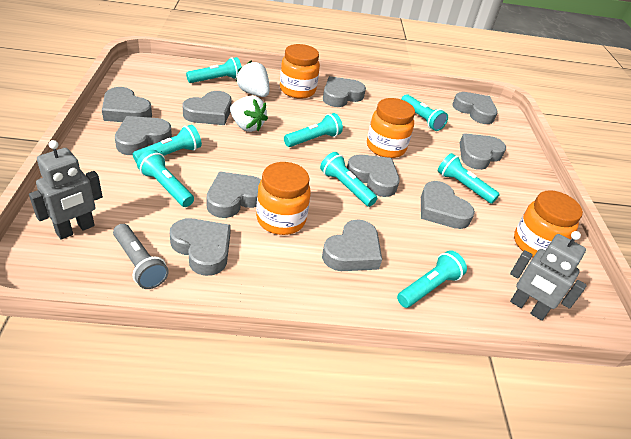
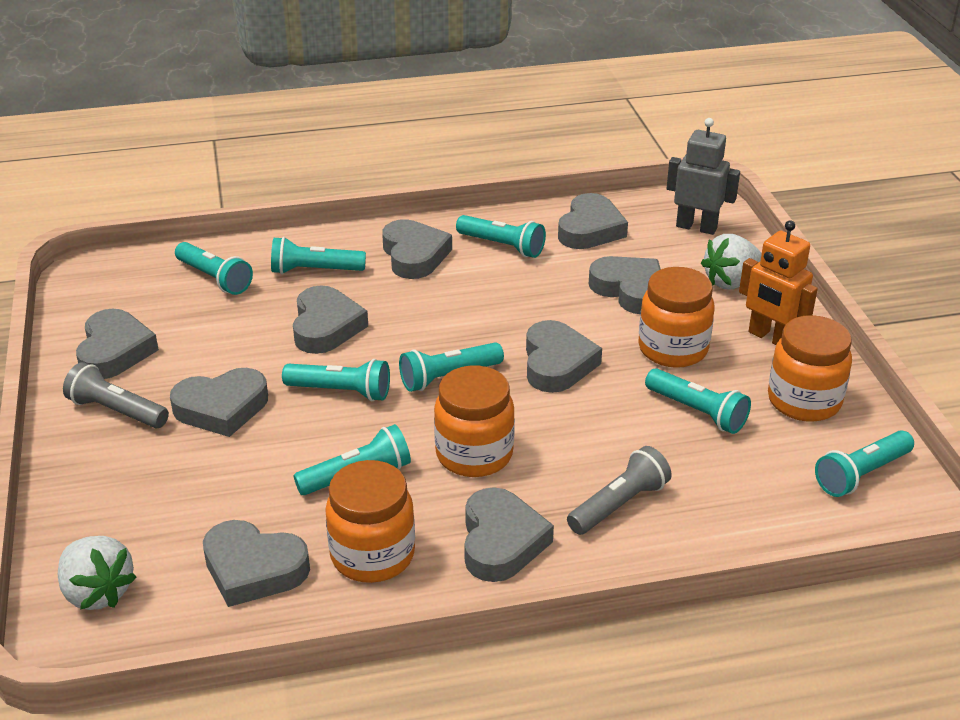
grey flashlight: 1 -> 2
grey heart: 11 -> 9
grey robot: 2 -> 1
orange robot: 0 -> 1

